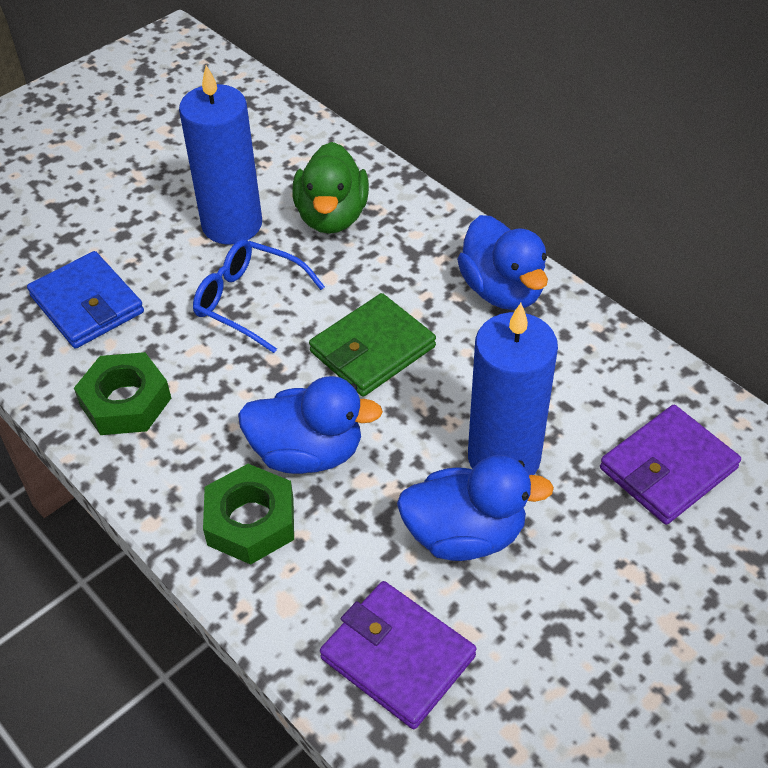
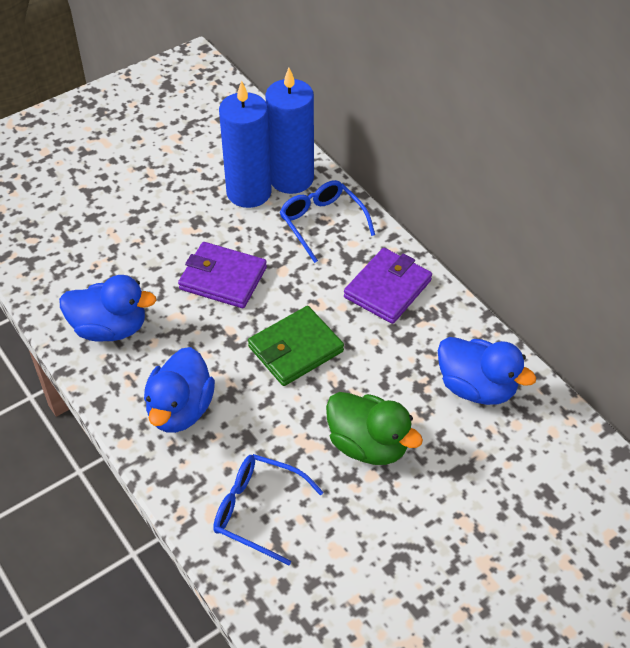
blue glasses: 1 -> 2
blue wallet: 1 -> 0
green nut: 2 -> 0

